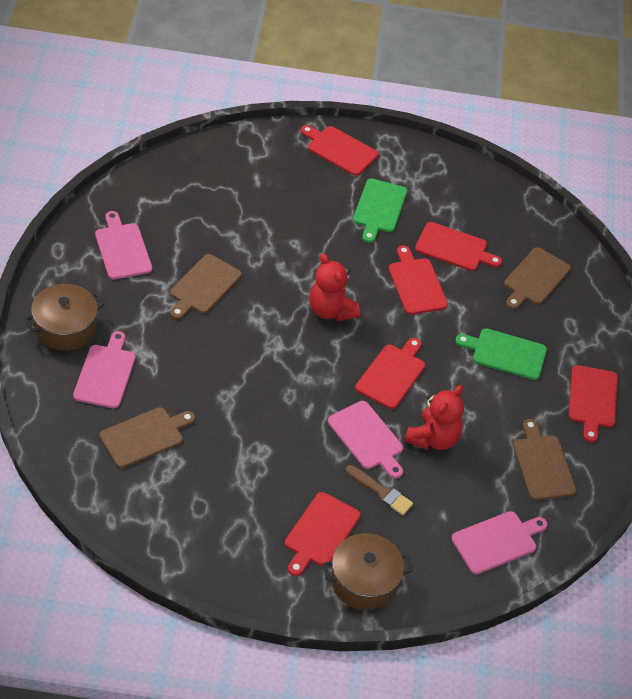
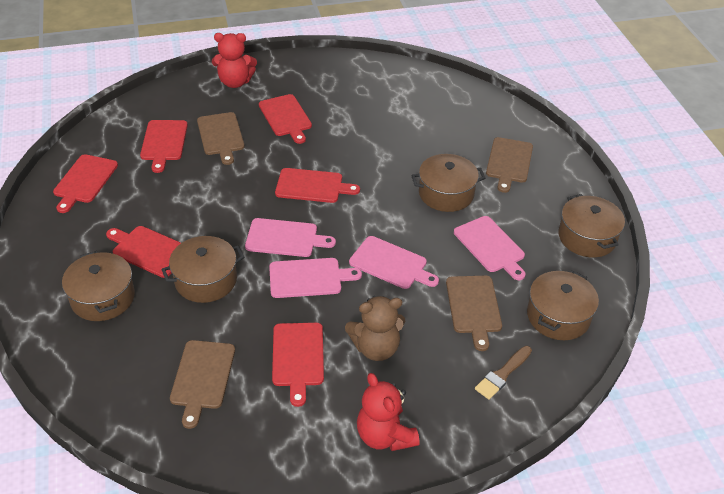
brown pot: 2 -> 5
brown teddy bear: 0 -> 1
green cutting board: 2 -> 0

